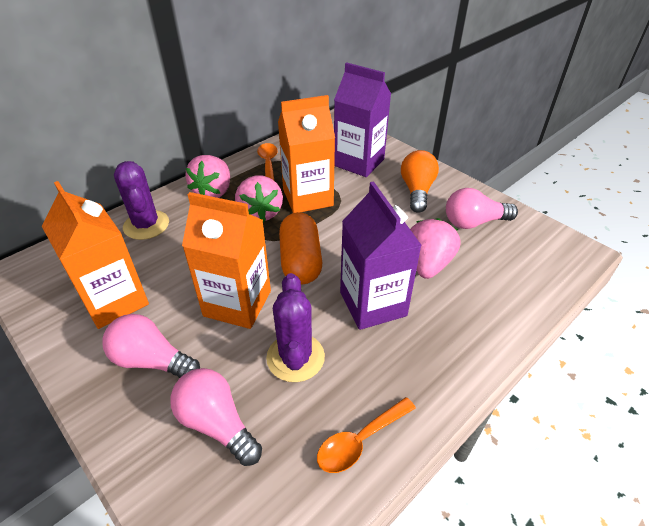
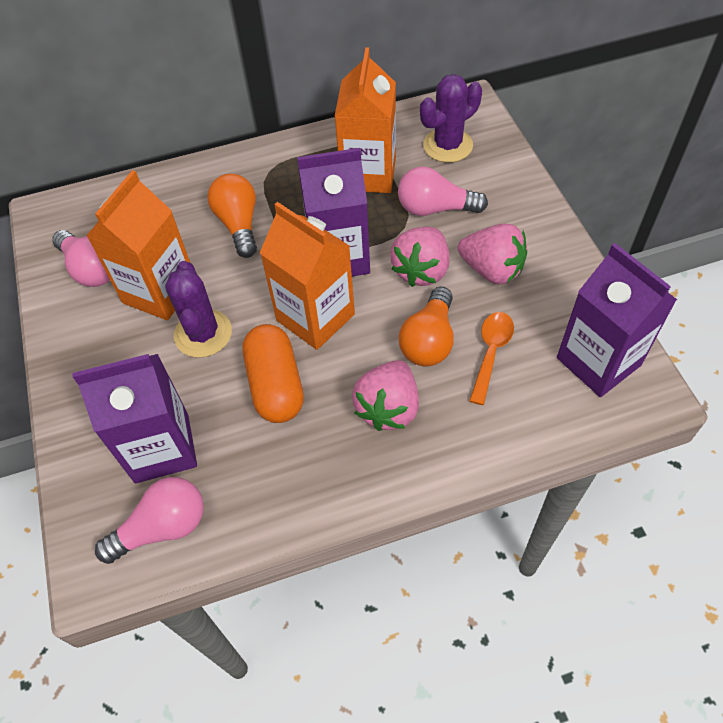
orange light bulb: 1 -> 2
orange spoon: 2 -> 1
purple carton: 2 -> 3

